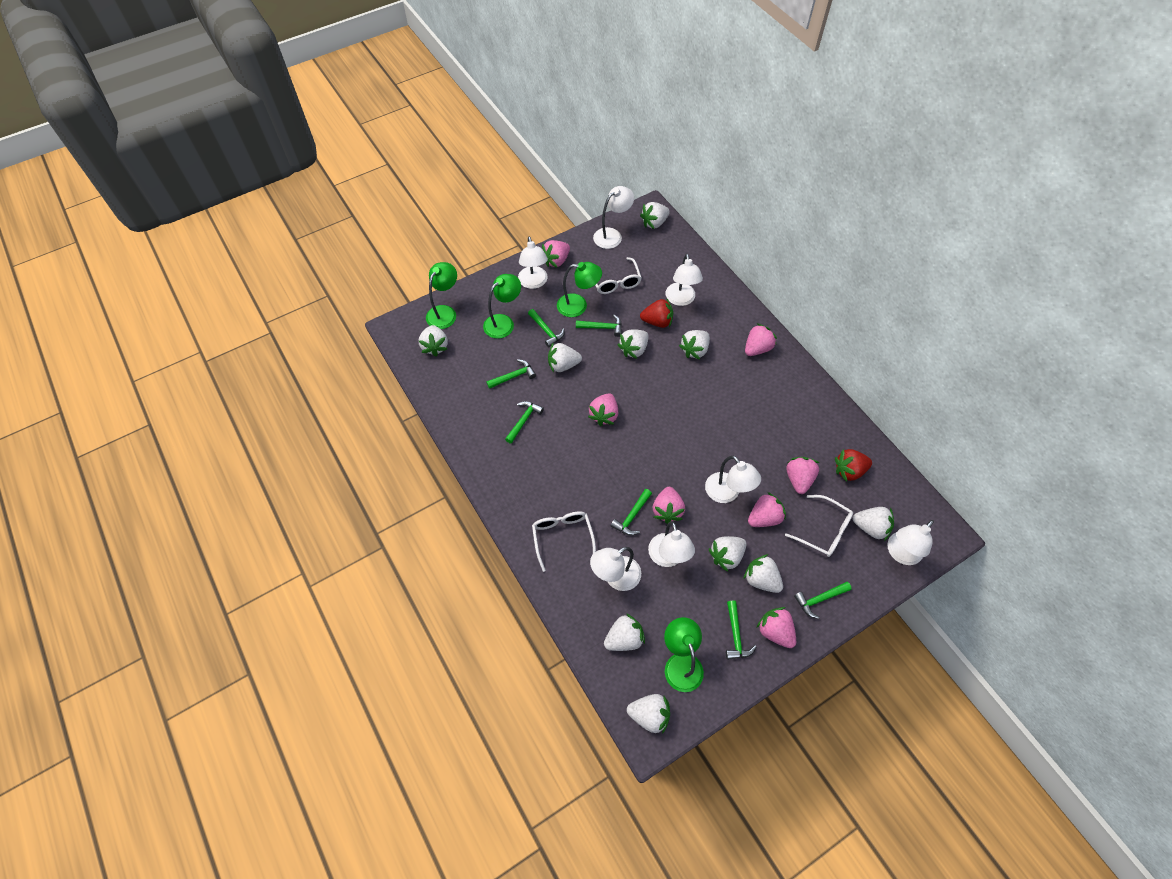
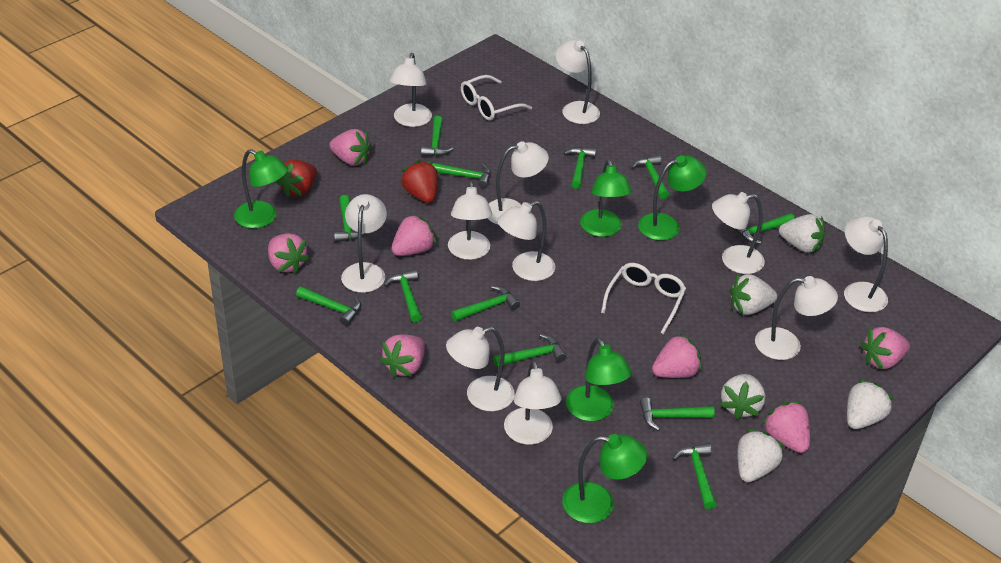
green hammer: 7 -> 12
green lamp: 4 -> 5
white glasses: 3 -> 2
white lamp: 7 -> 11
white strawberry: 10 -> 5

